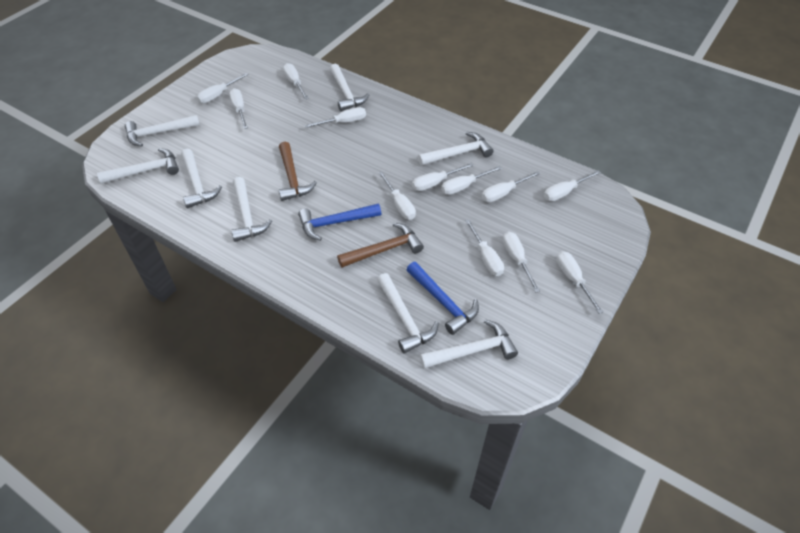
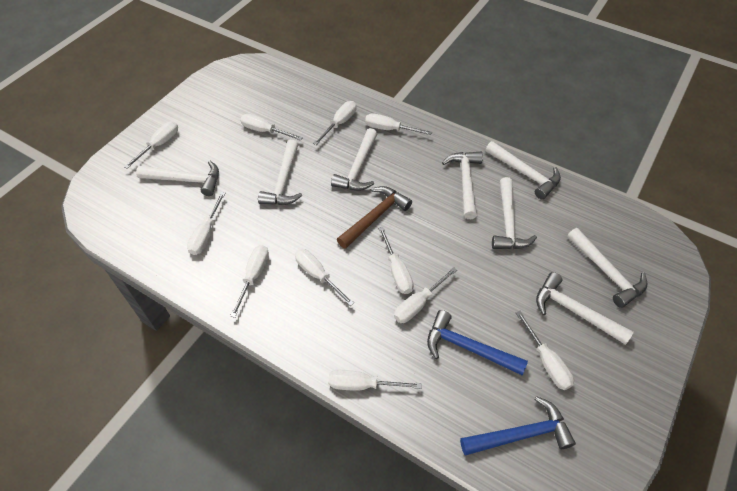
brown hammer: 2 -> 1
white screwdriver: 12 -> 11

